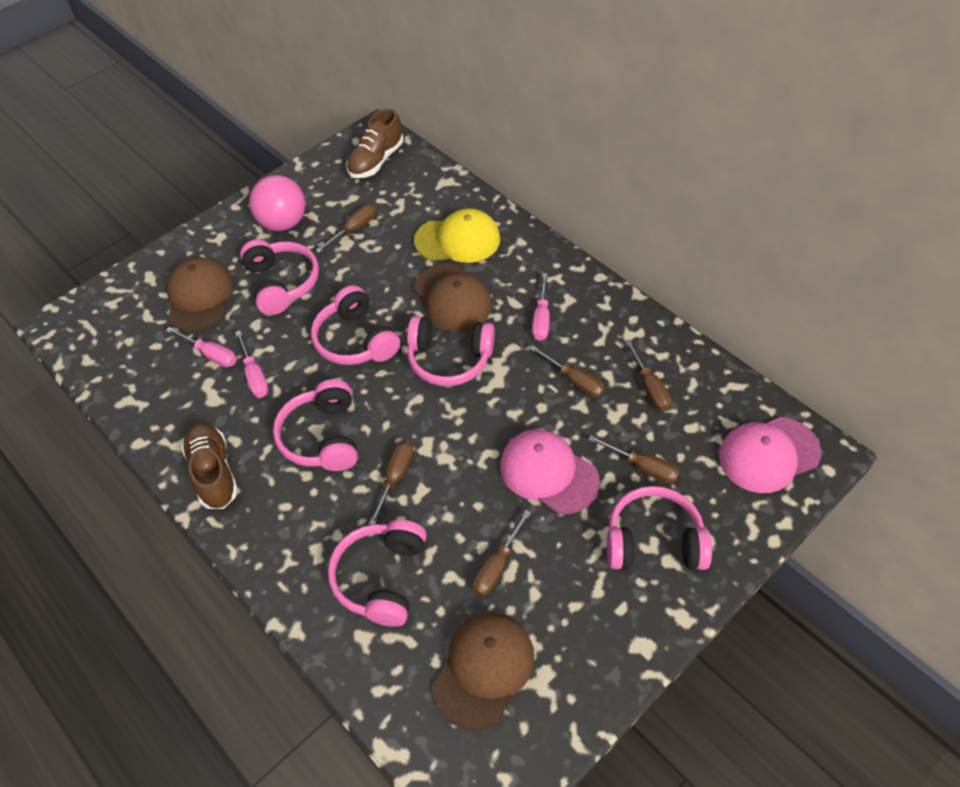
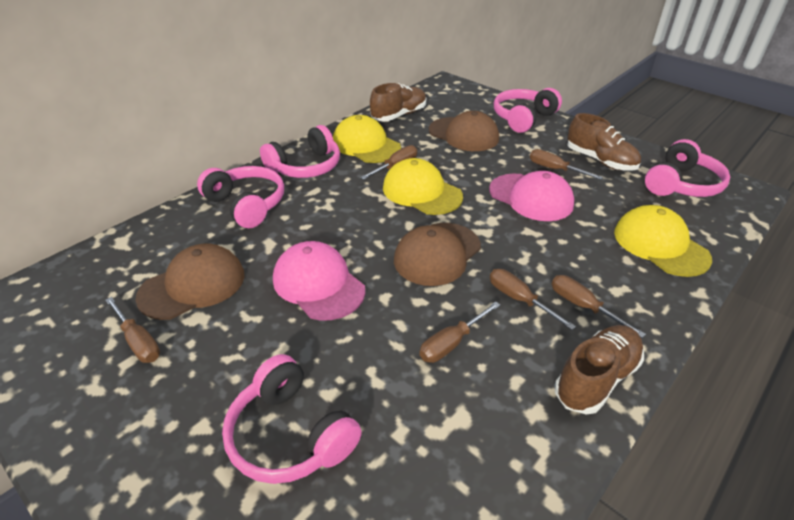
brown shoe: 2 -> 3
pink ball: 1 -> 0
pink headphones: 6 -> 5
pink screwdriver: 3 -> 0
yellow cap: 1 -> 3

